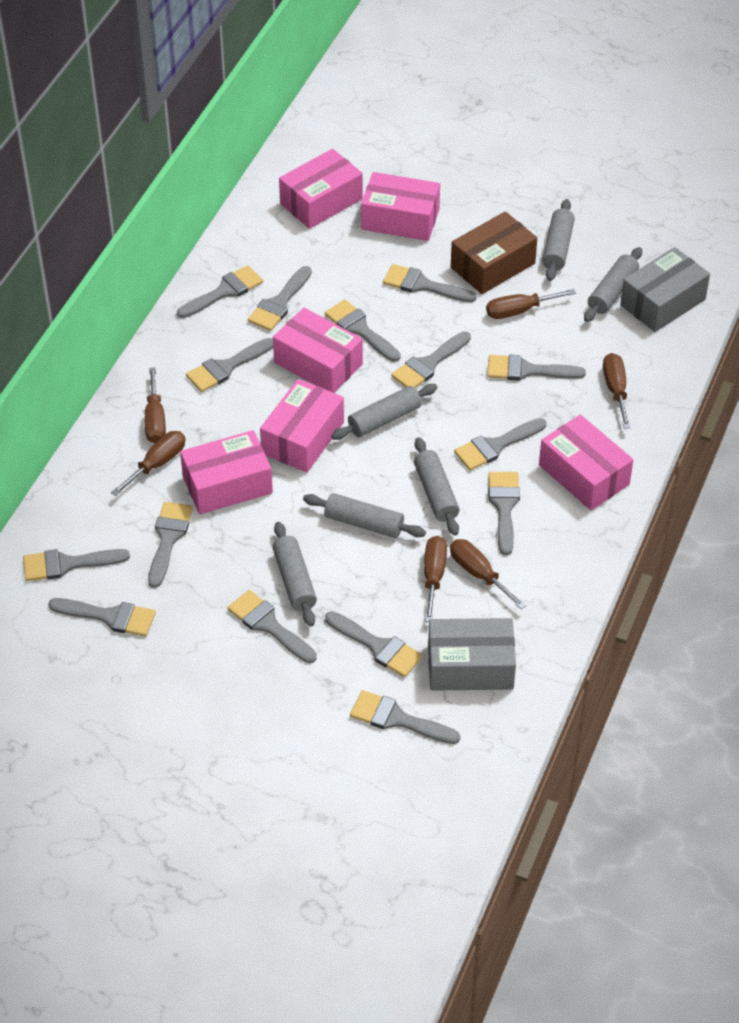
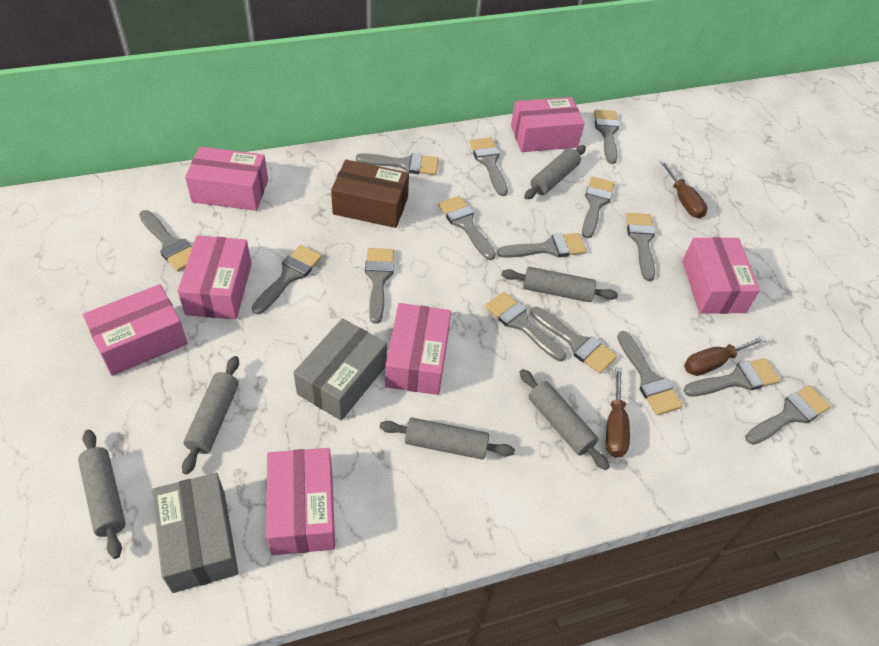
brown screwdriver: 6 -> 3
pink box: 6 -> 7

